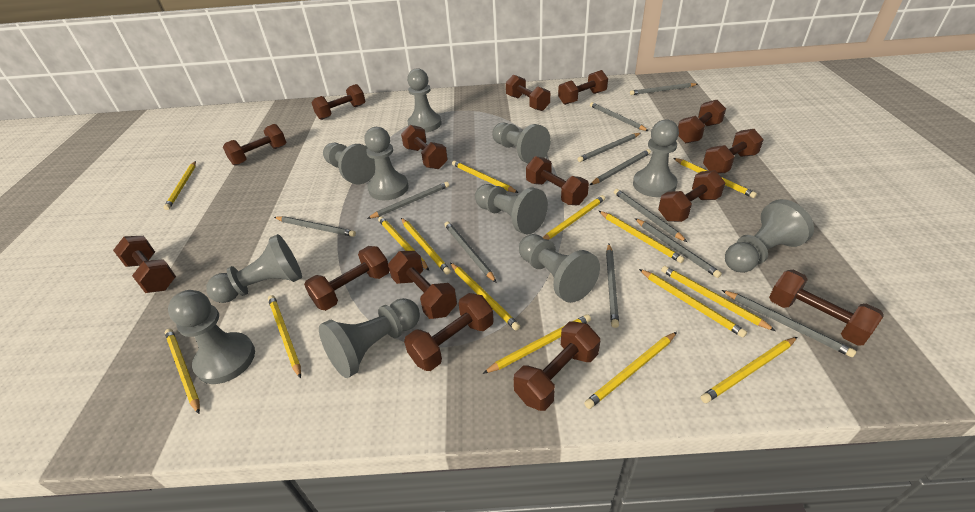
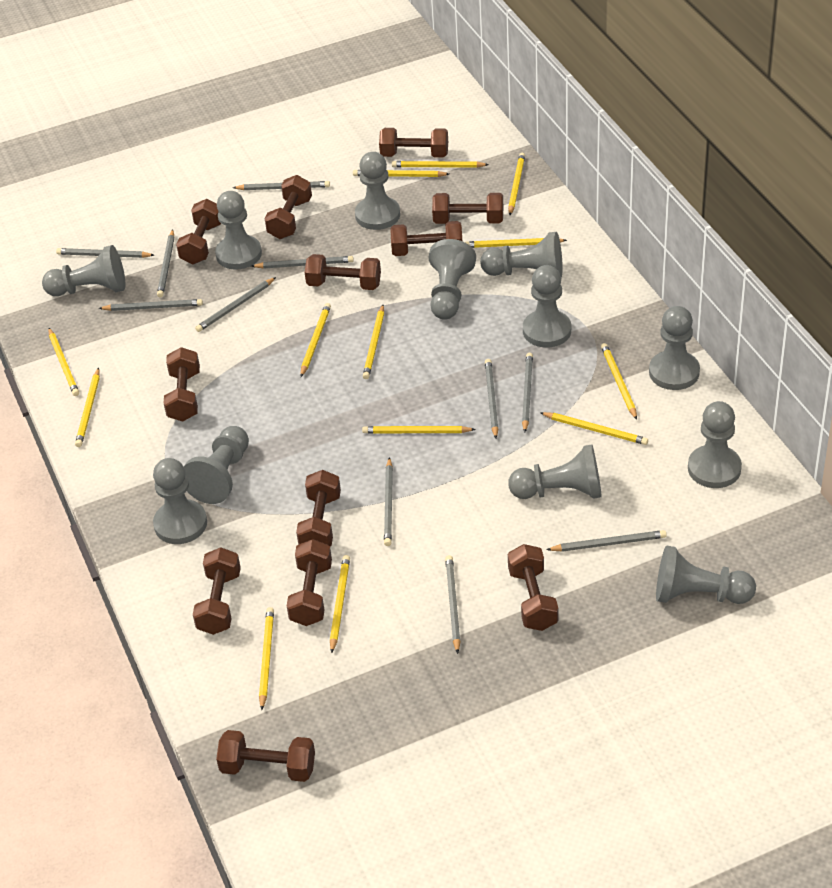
brown dumbbell: 15 -> 12
grey pawn: 11 -> 12
yellow pencil: 15 -> 13

